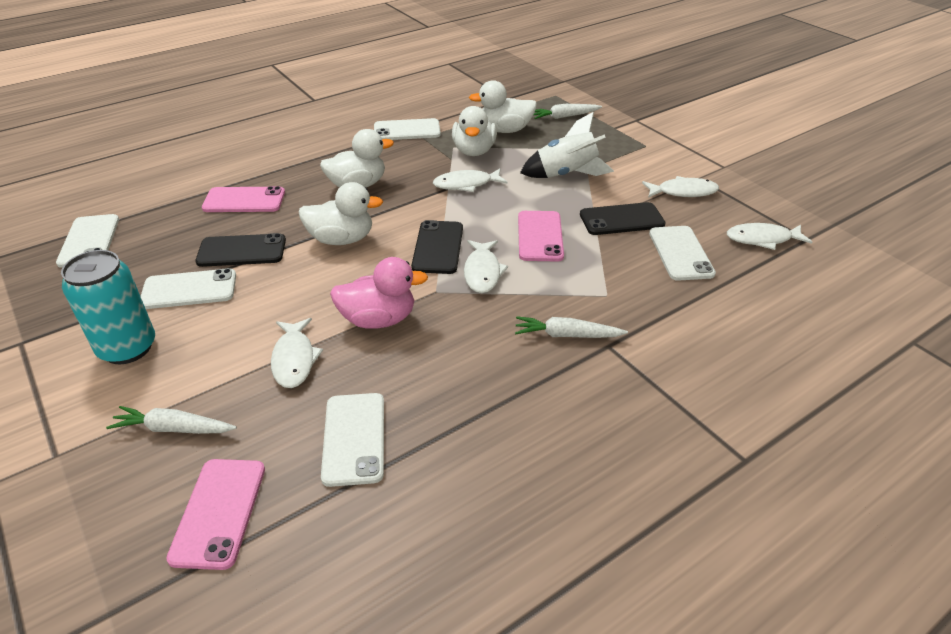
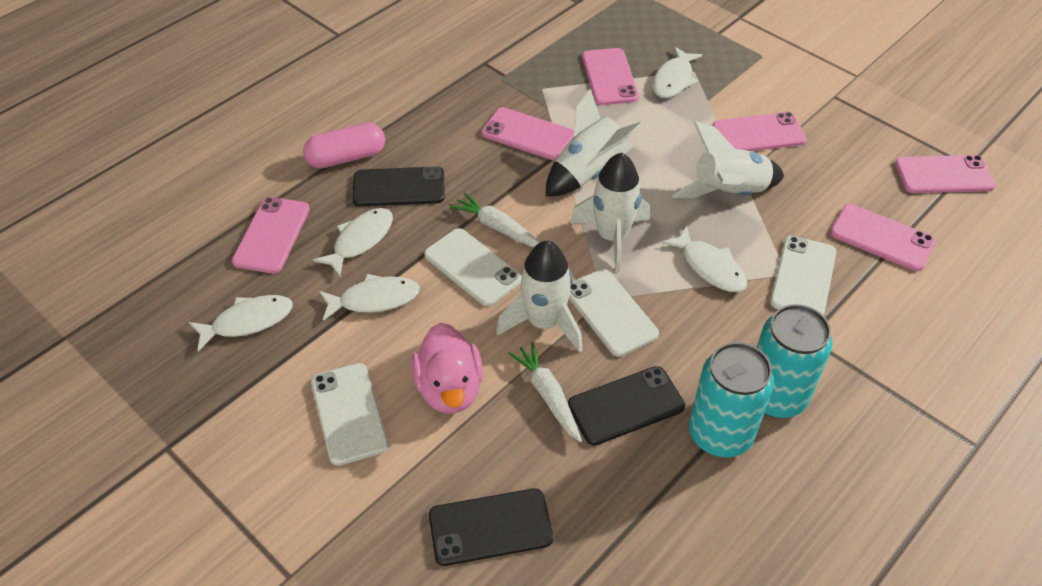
pink capsule: 0 -> 1
pink phone: 3 -> 6
turquoise can: 1 -> 2
white carrot: 3 -> 2
white duck: 4 -> 0
white phone: 5 -> 4
white rocket: 1 -> 4

